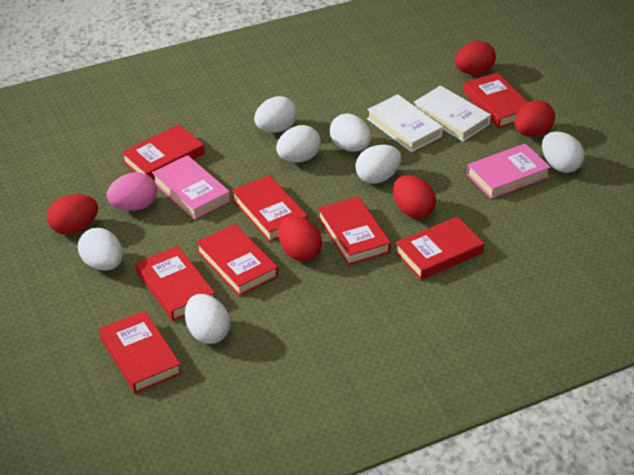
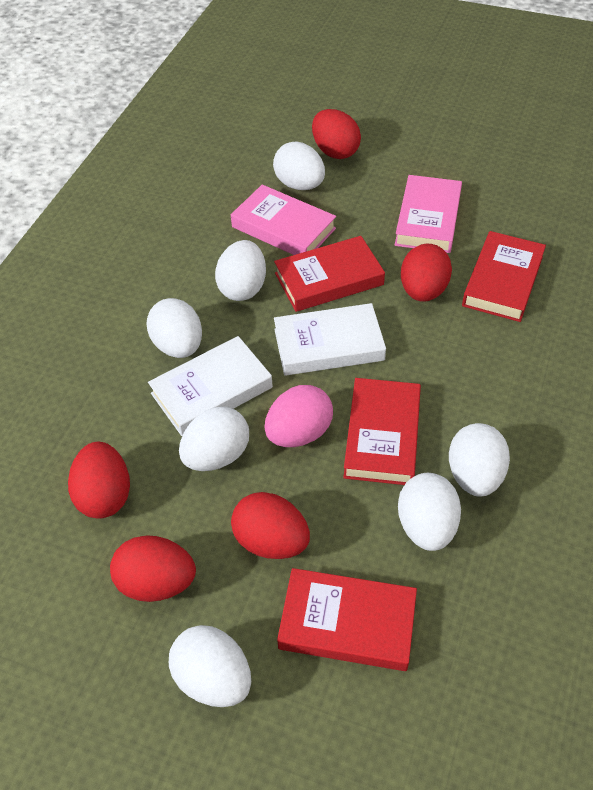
red book: 8 -> 4

